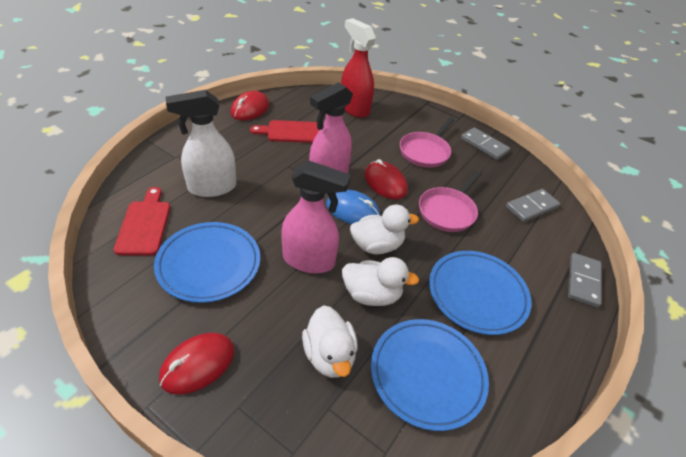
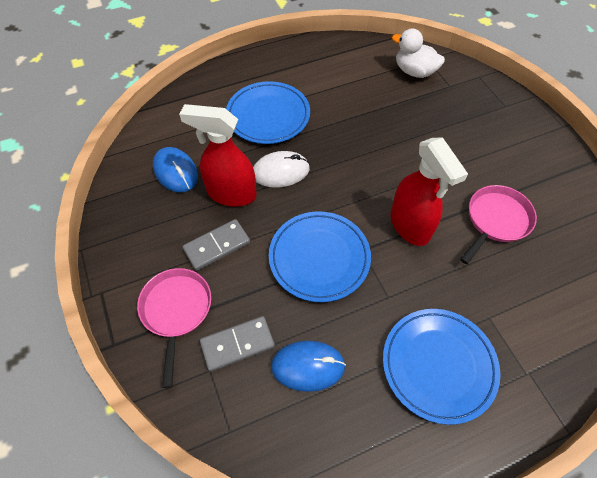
blue mouse: 1 -> 2
grey domino: 3 -> 2
pink spray bottle: 2 -> 0
red cutting board: 2 -> 0
red mouse: 3 -> 0
red spray bottle: 1 -> 2
white duck: 3 -> 1
white mouse: 0 -> 1
white spray bottle: 1 -> 0

